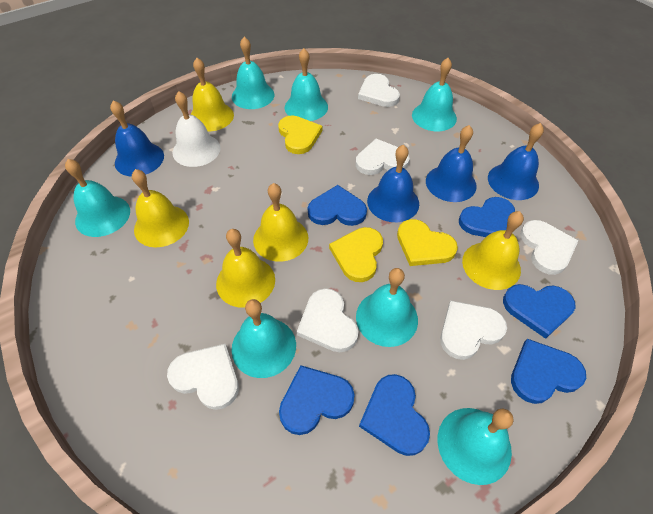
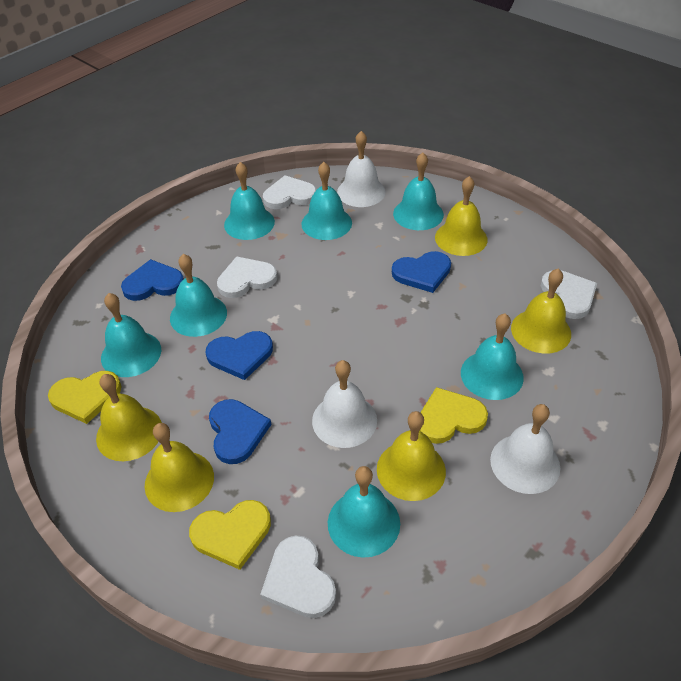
blue bell: 4 -> 0
blue heart: 6 -> 4
white bell: 1 -> 3
white heart: 6 -> 4

